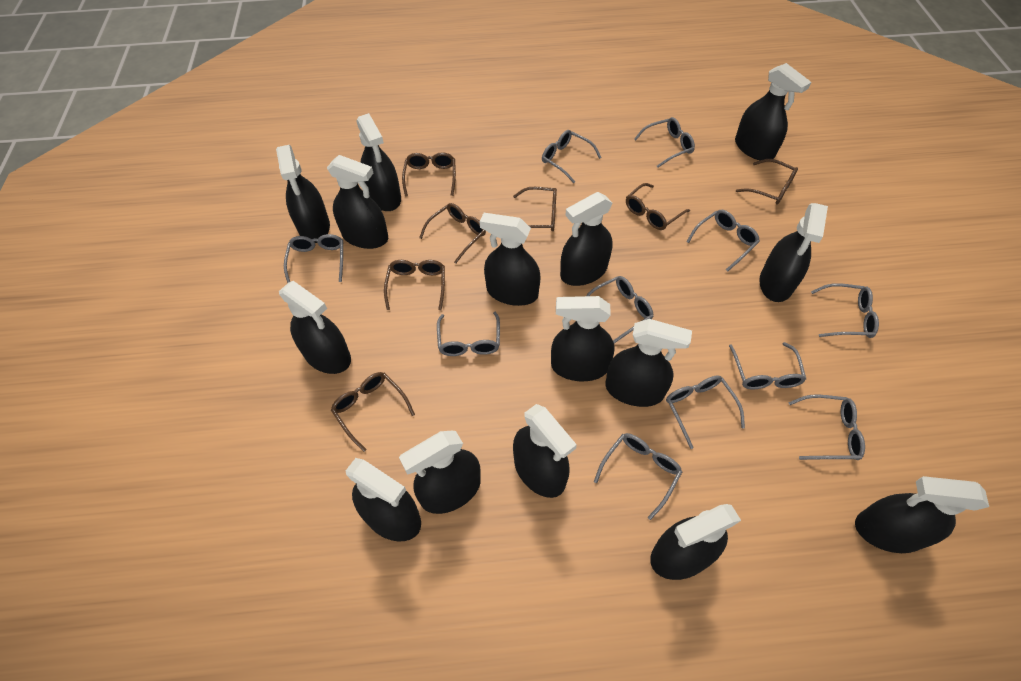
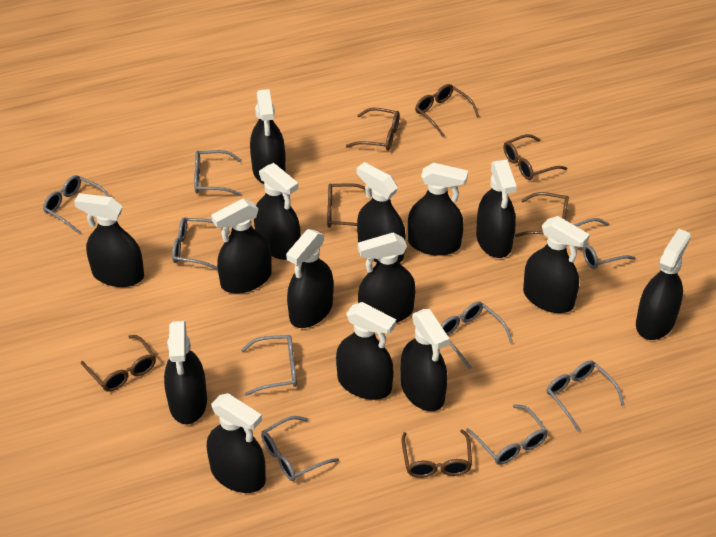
grey glasses: 11 -> 9

